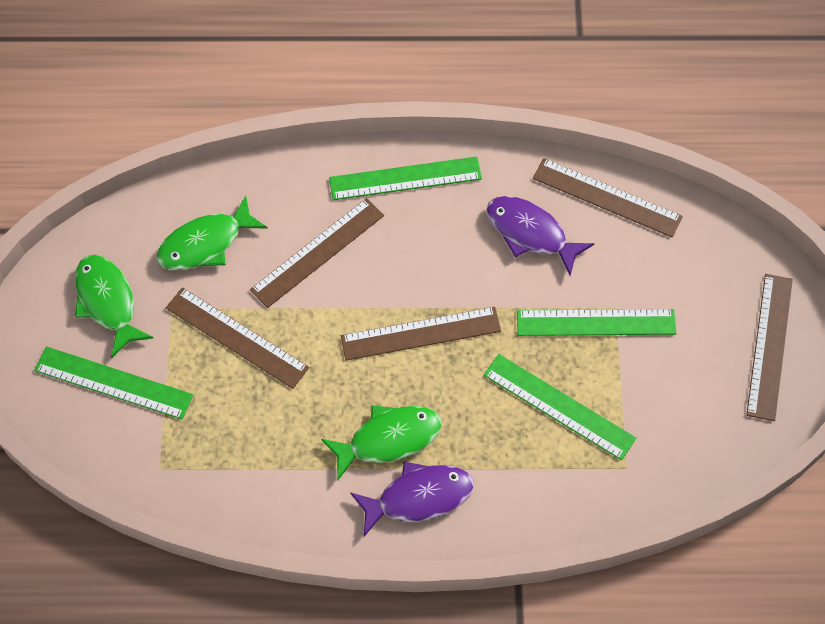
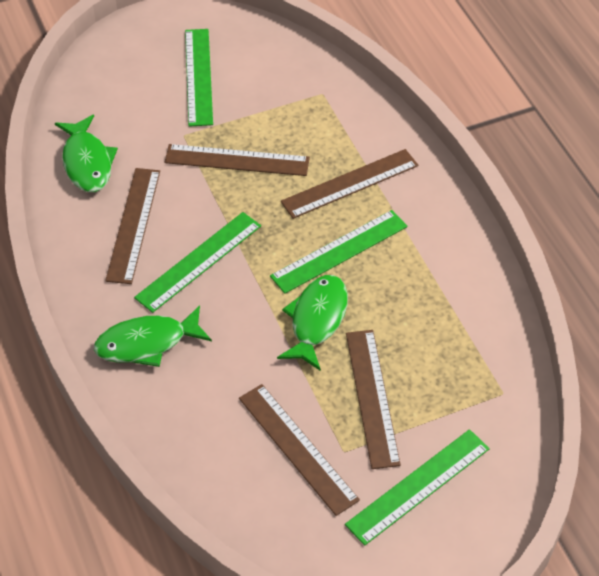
purple fish: 2 -> 0

